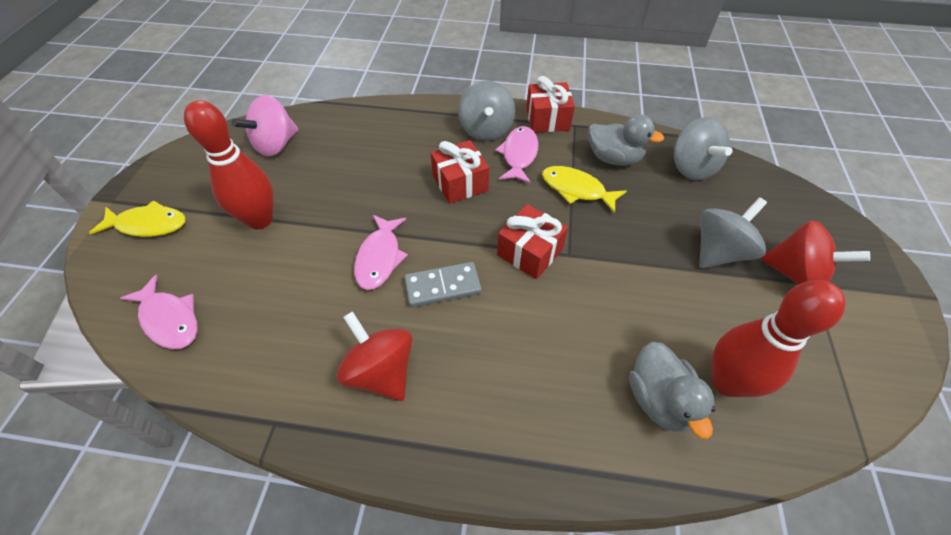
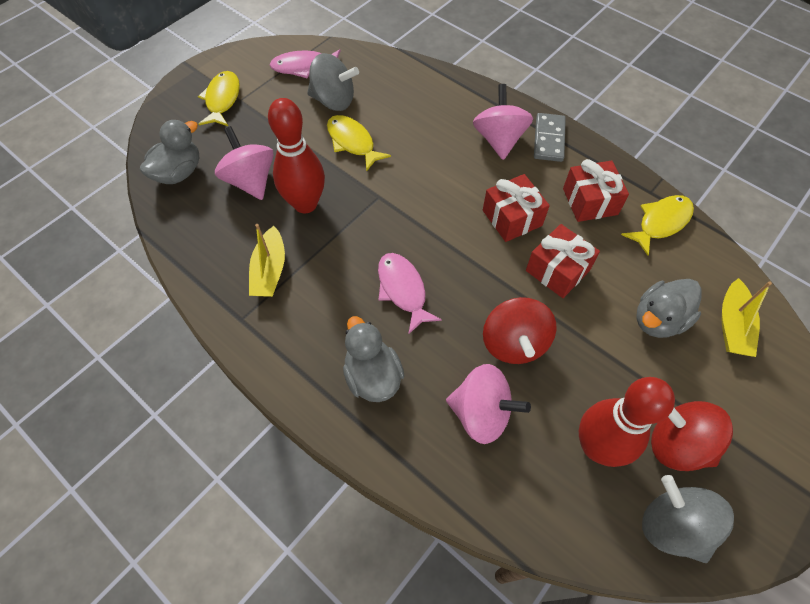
grey duck: 2 -> 3
grey spinning top: 3 -> 2
pink fish: 3 -> 2
pink spinning top: 1 -> 3
yellow boat: 0 -> 2
yellow fish: 2 -> 3

